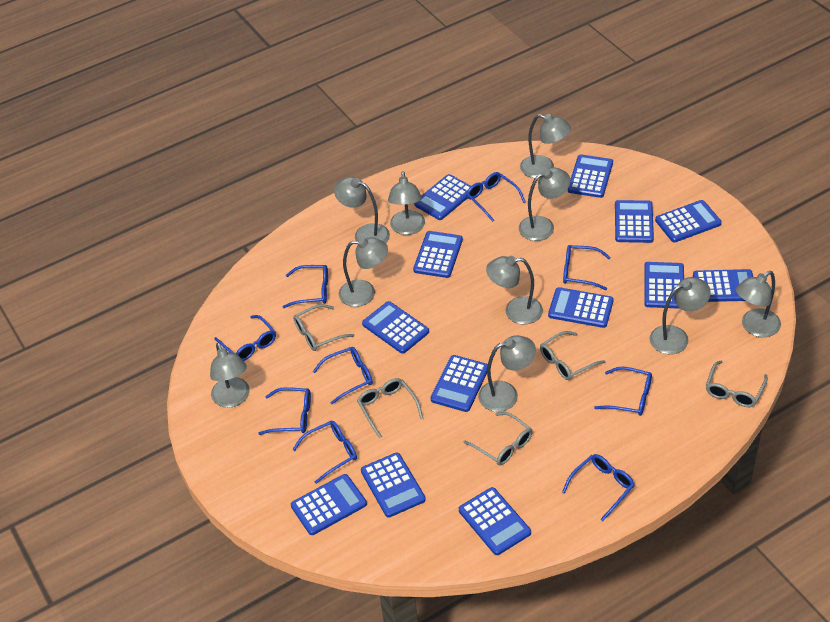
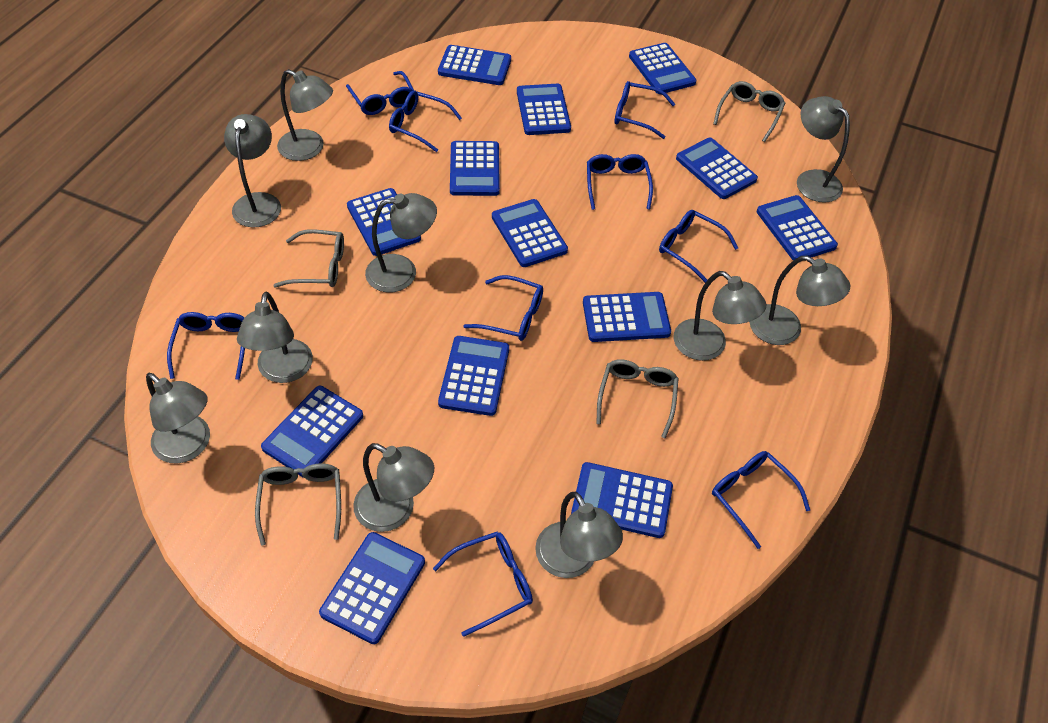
grey glasses: 5 -> 4

